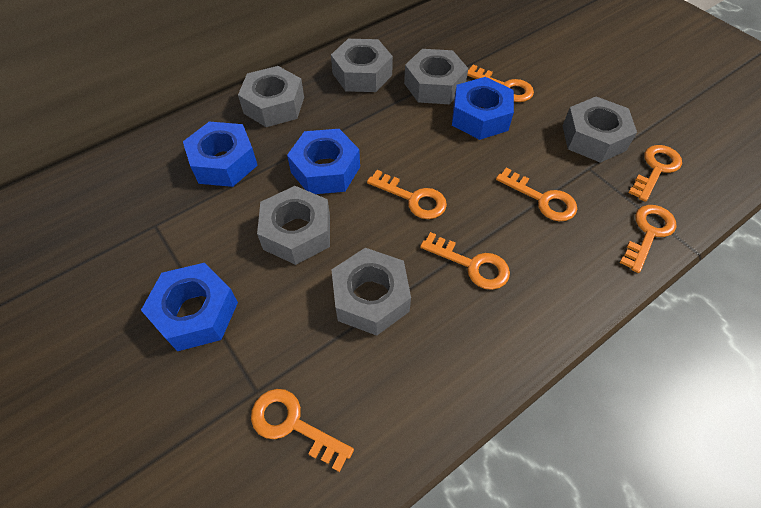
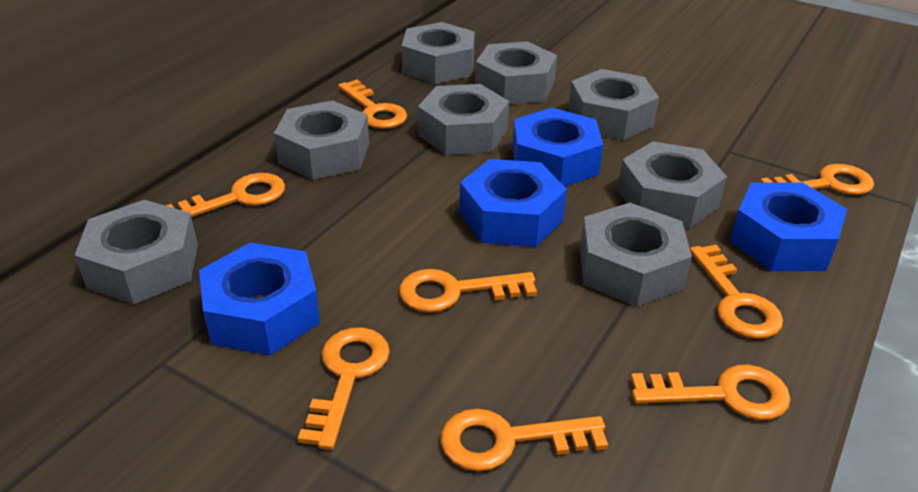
grey nut: 6 -> 8
orange key: 7 -> 8

